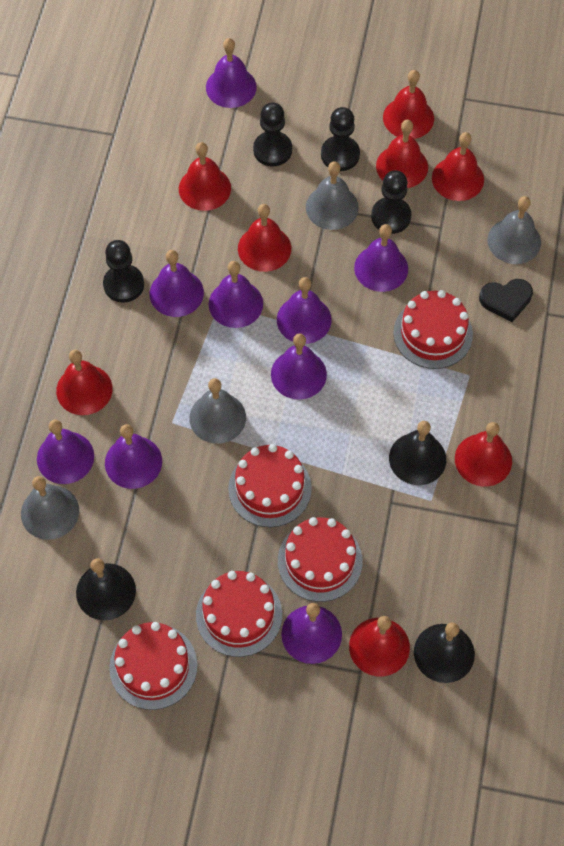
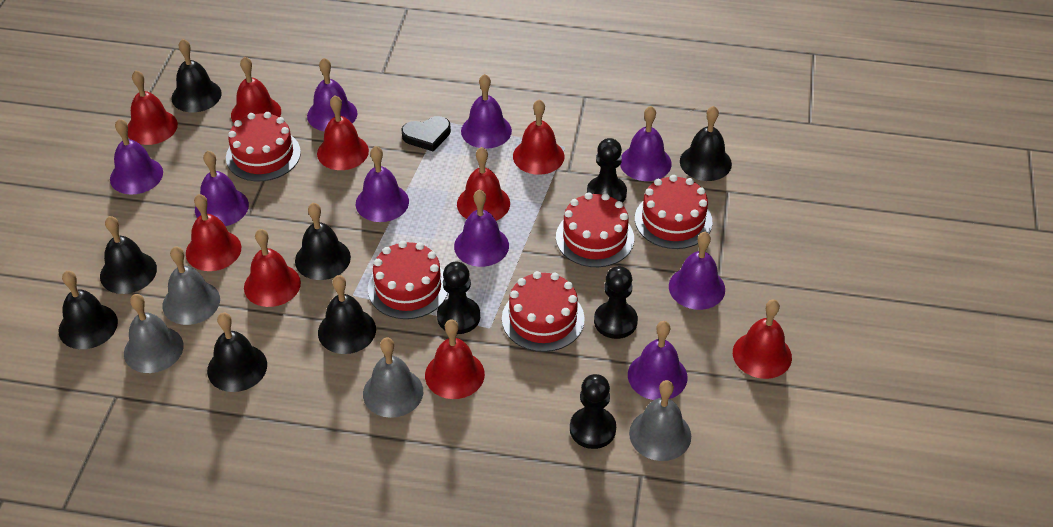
black bell: 3 -> 7
red bell: 8 -> 9

